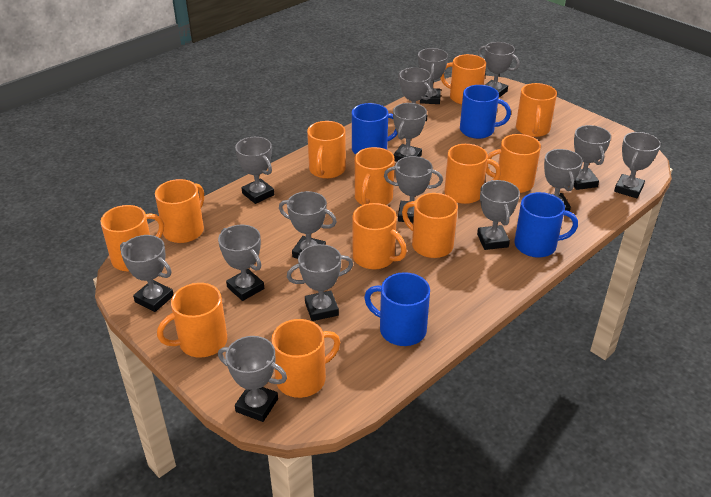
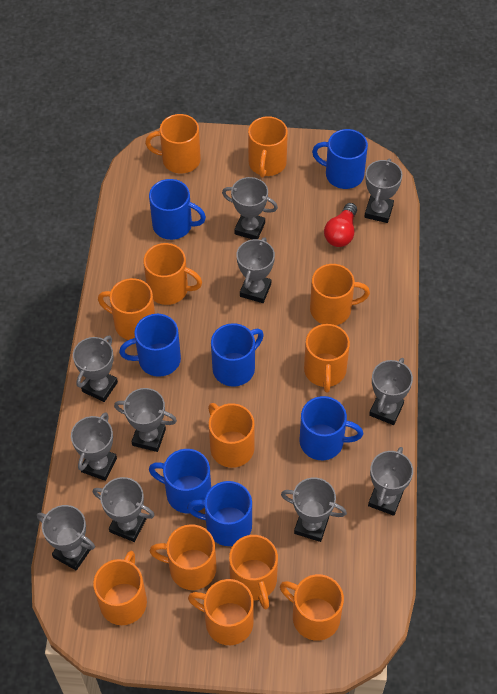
blue mug: 4 -> 7
grey trophy: 15 -> 11
red light bulb: 0 -> 1

